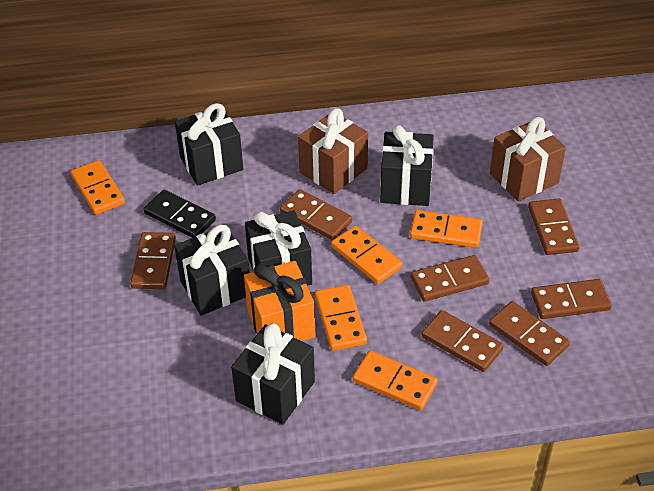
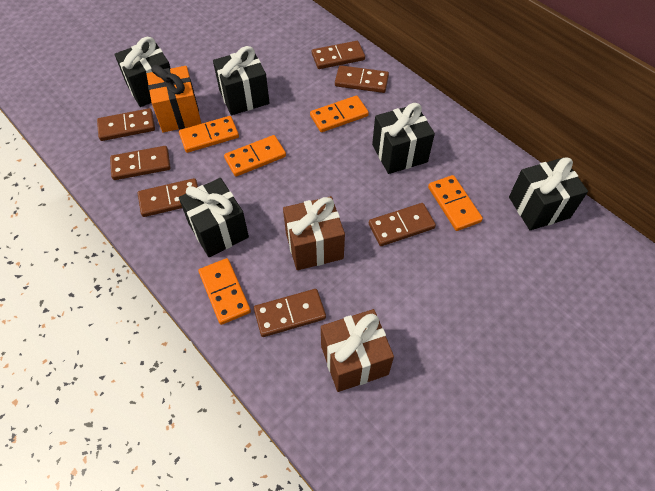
black domino: 1 -> 0

